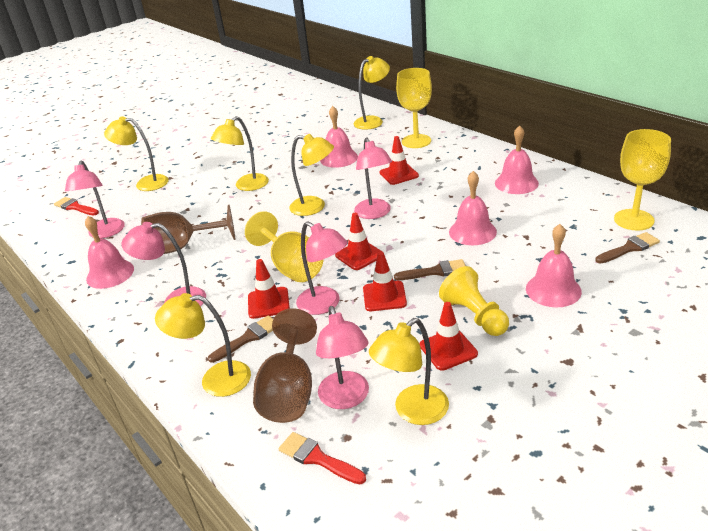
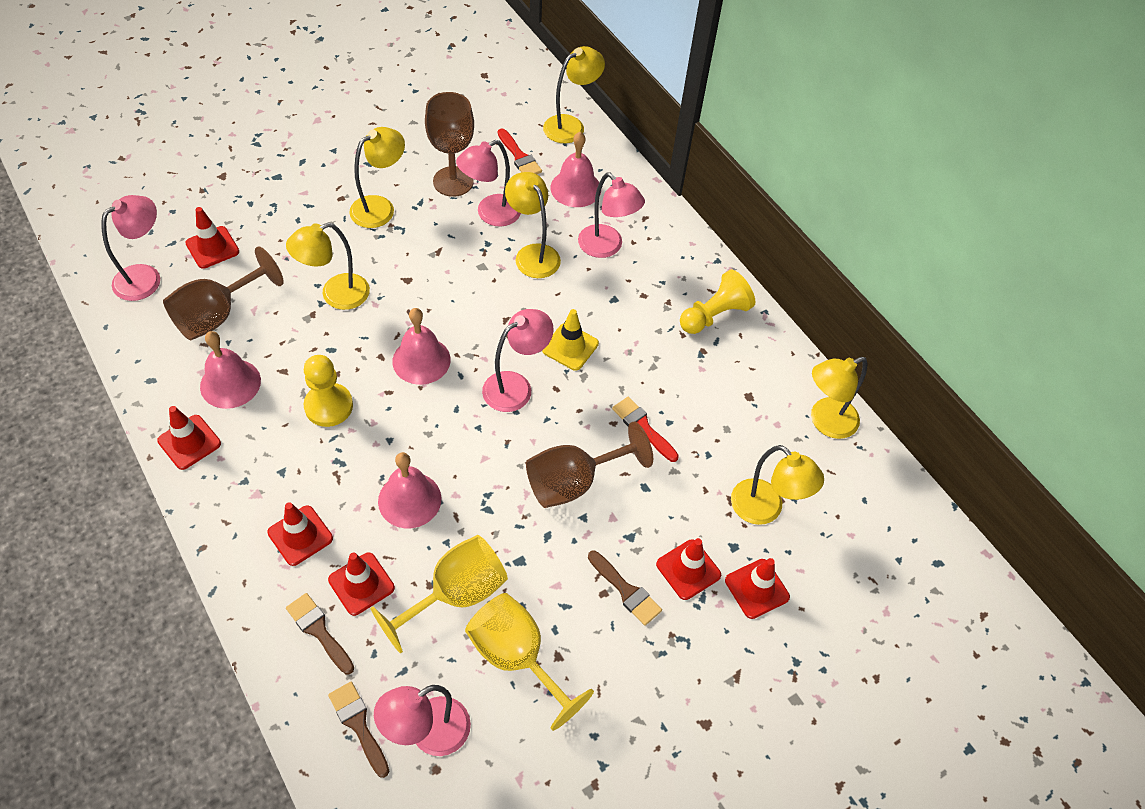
brown goblet: 2 -> 3
pink bell: 5 -> 4
red traffic cone: 5 -> 6
yellow goblet: 3 -> 2
yellow pawn: 1 -> 2
yellow traffic cone: 0 -> 1

